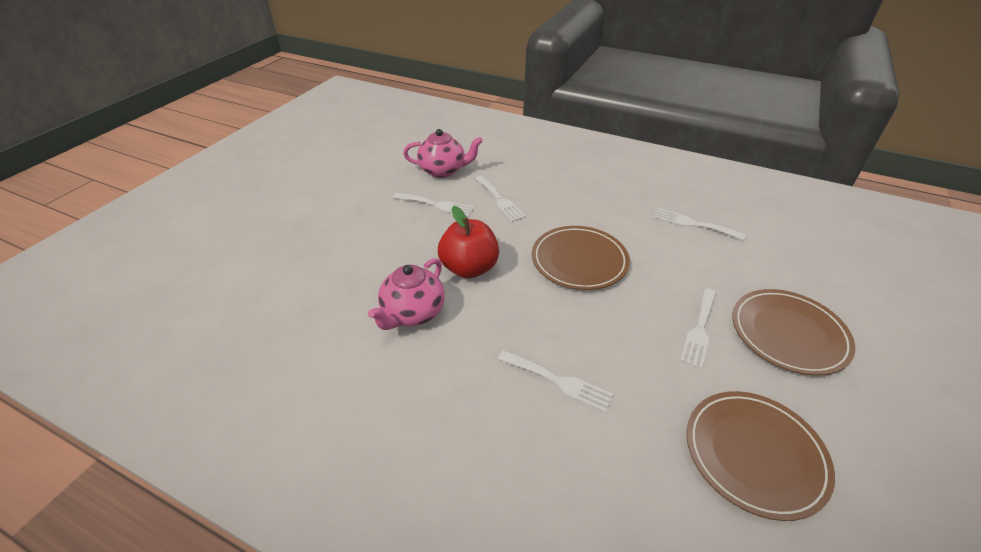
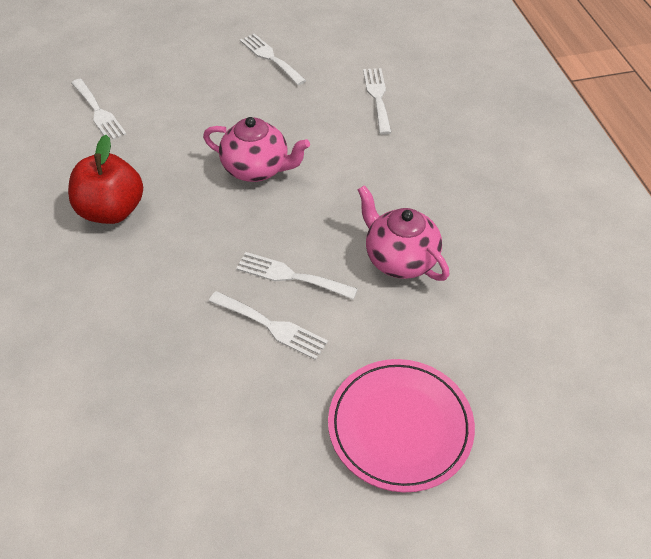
brown plate: 3 -> 0
pink plate: 0 -> 1

